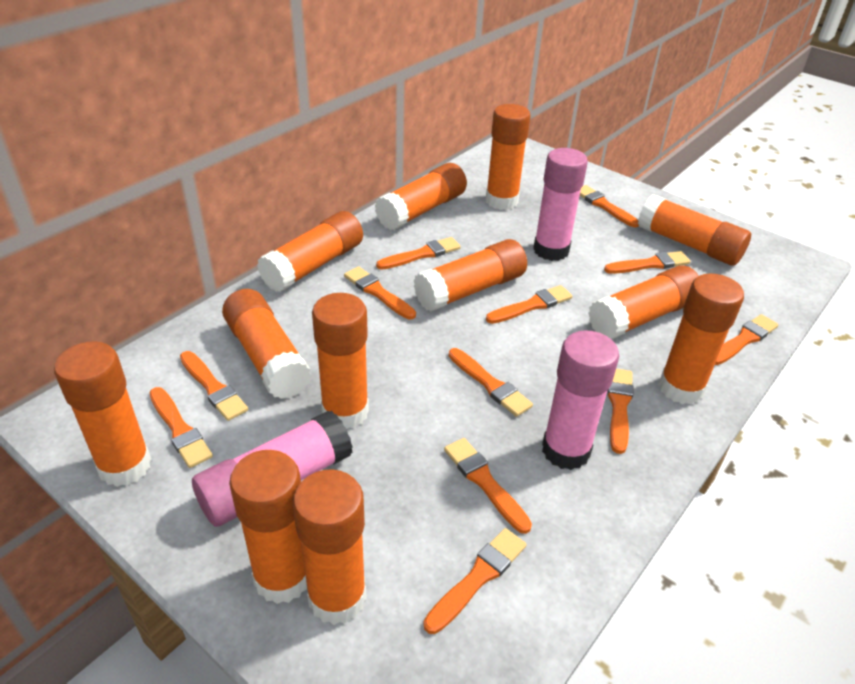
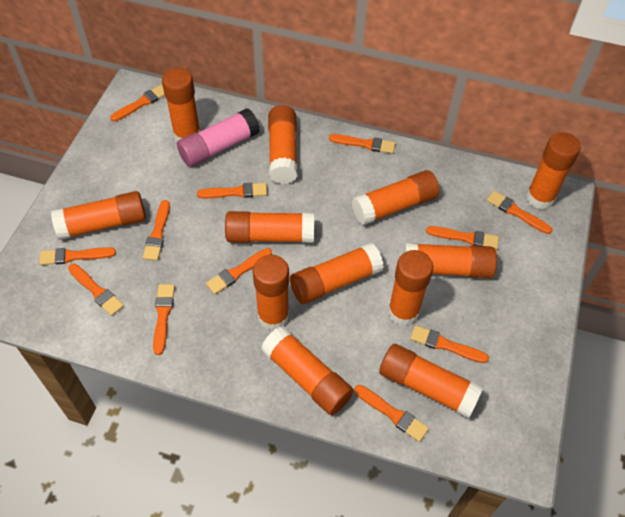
pink glue stick: 3 -> 1

